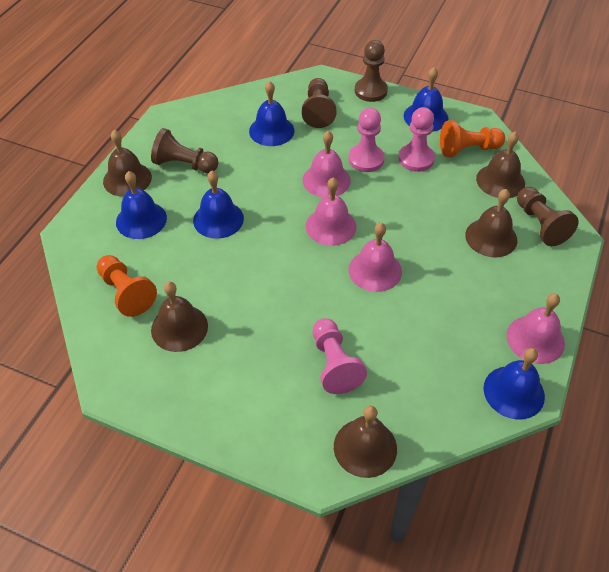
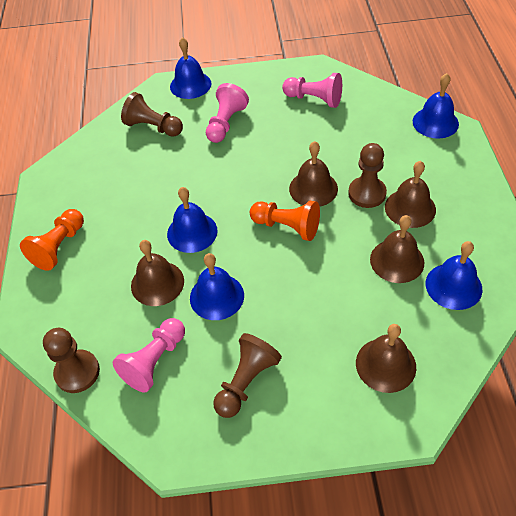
pink bell: 4 -> 0

